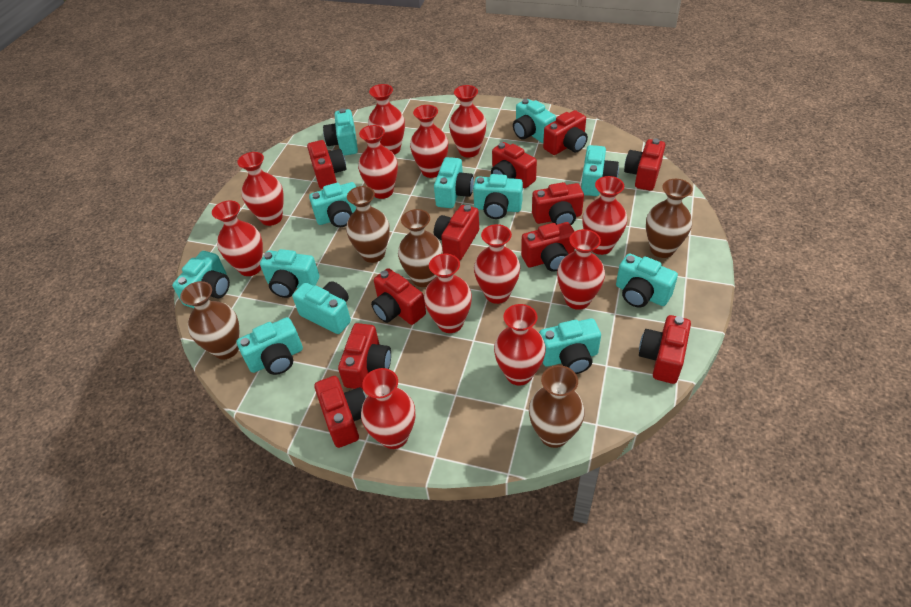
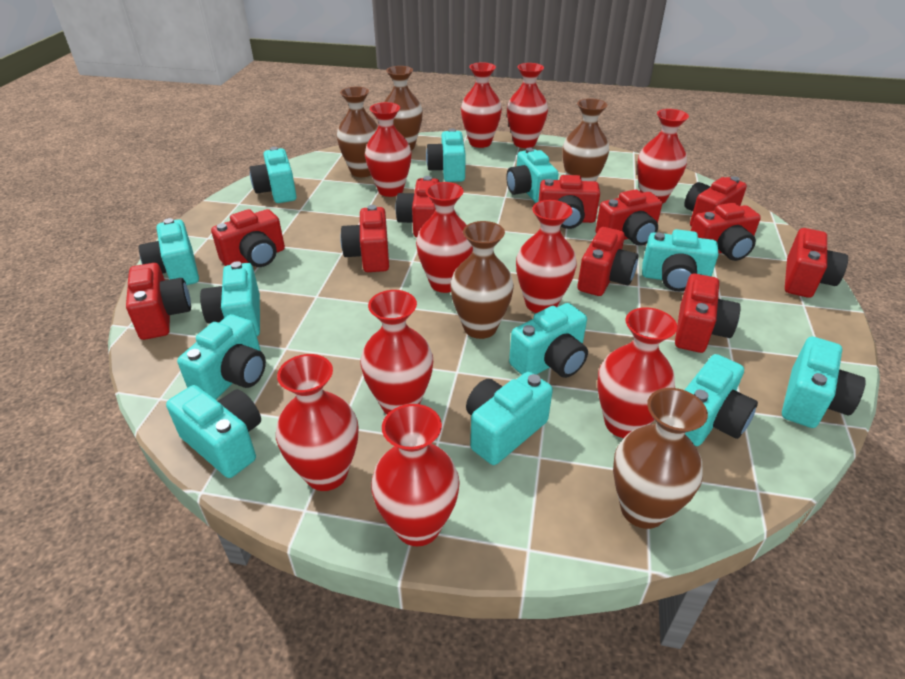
red vase: 12 -> 10

